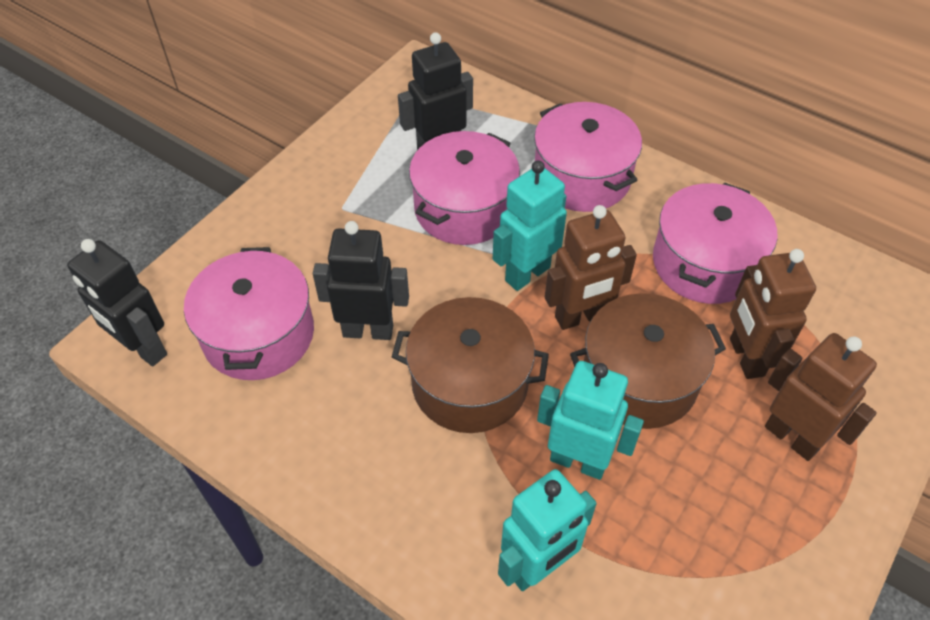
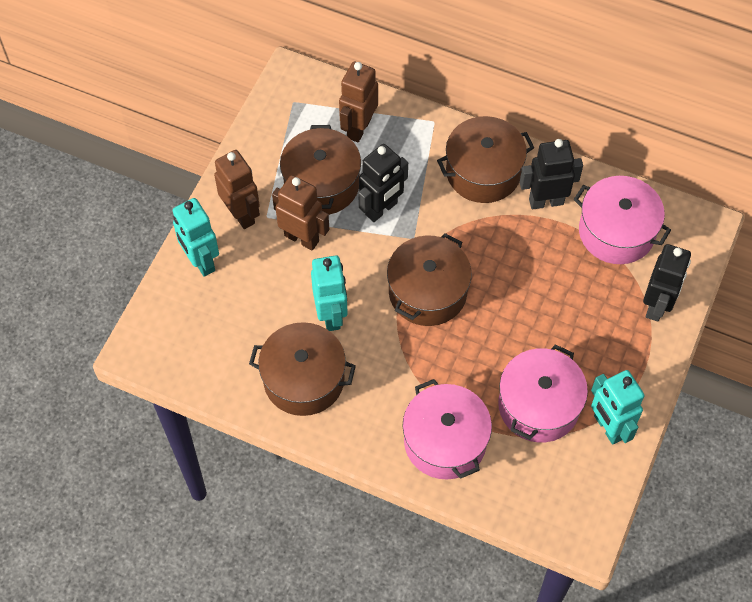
brown pot: 2 -> 4
pink pot: 4 -> 3

